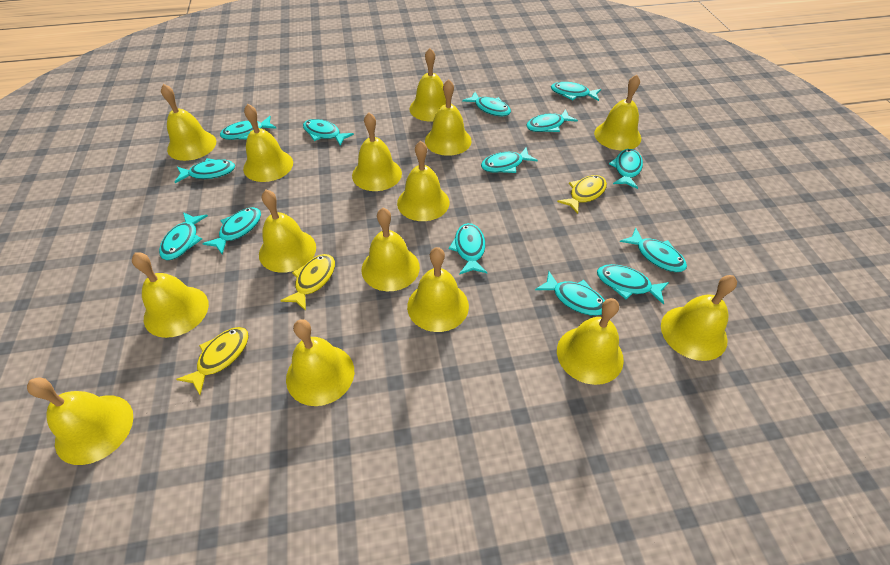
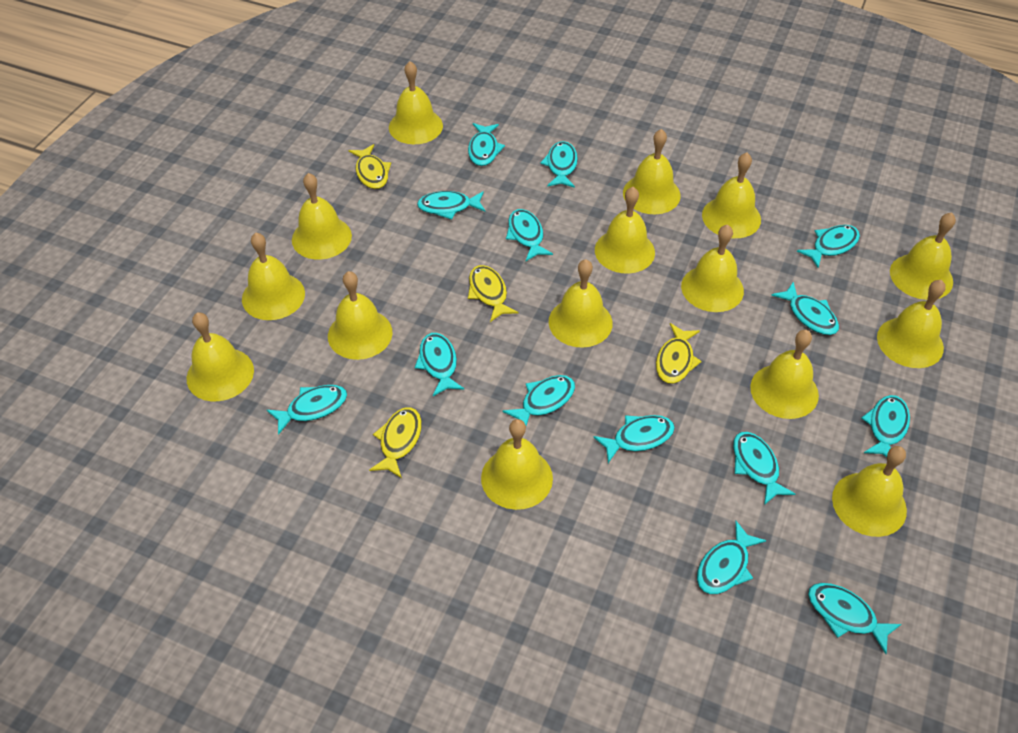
yellow fish: 3 -> 4

